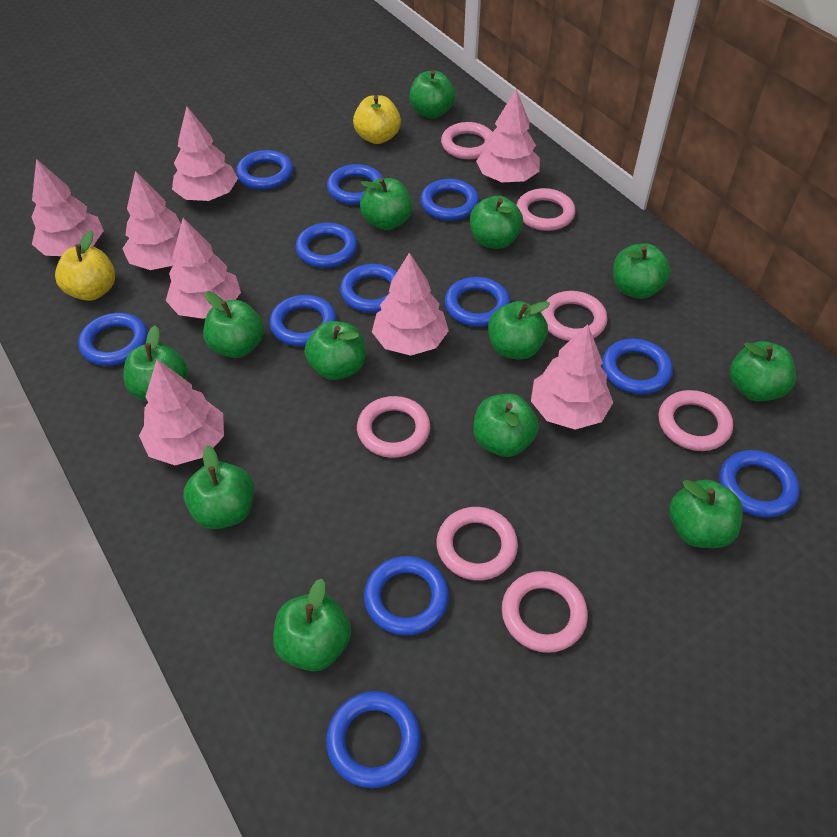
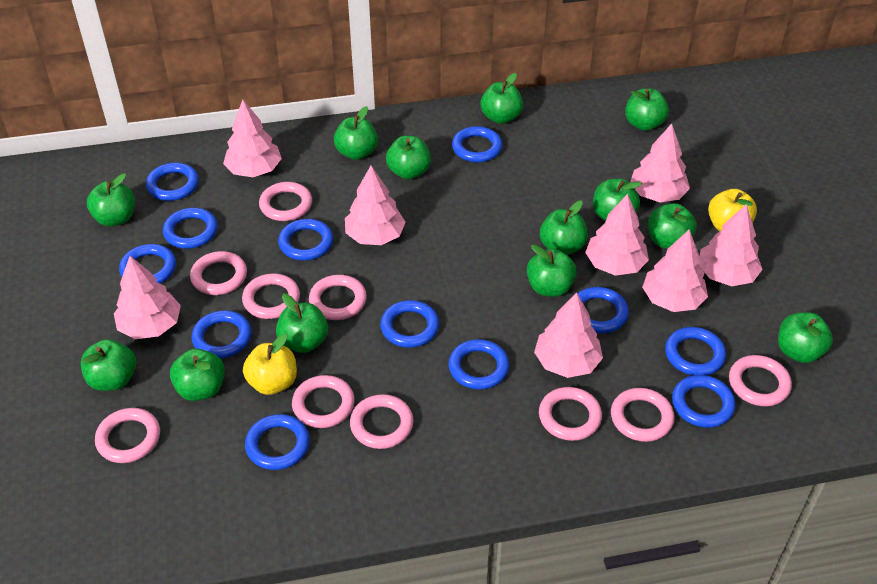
pink ring: 7 -> 10

